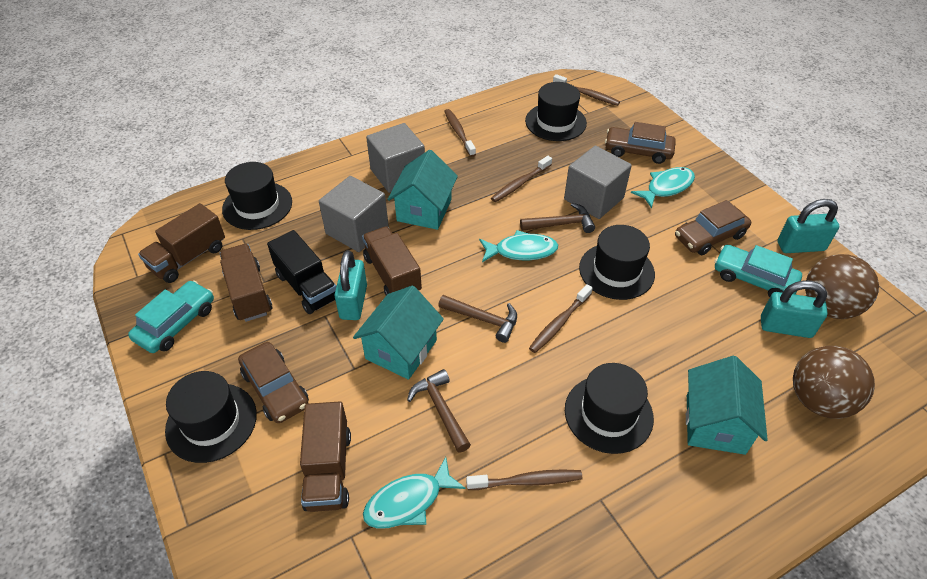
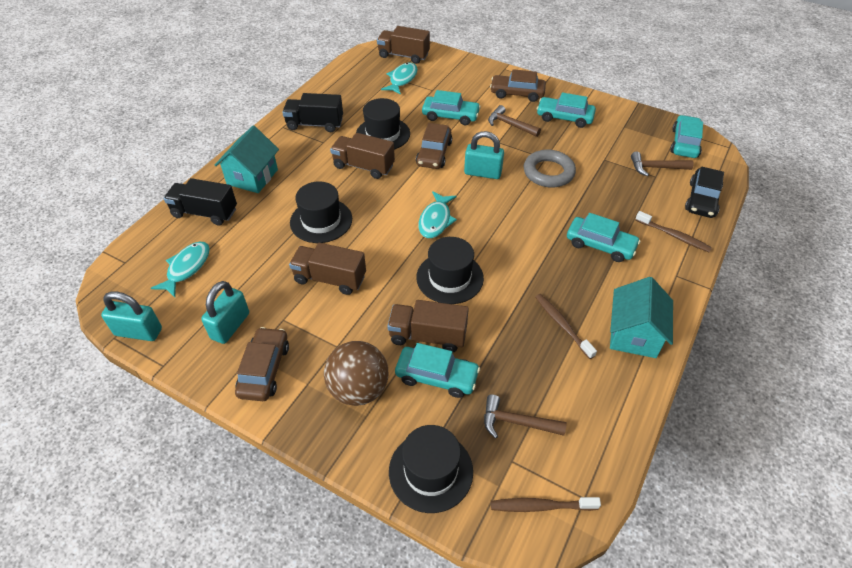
black car: 0 -> 1
black hat: 5 -> 4
black truck: 1 -> 2
brown ball: 2 -> 1
brown toothbrush: 5 -> 3
grey cube: 3 -> 0
grey ring: 0 -> 1
turquoise car: 2 -> 5
turquoise house: 3 -> 2

